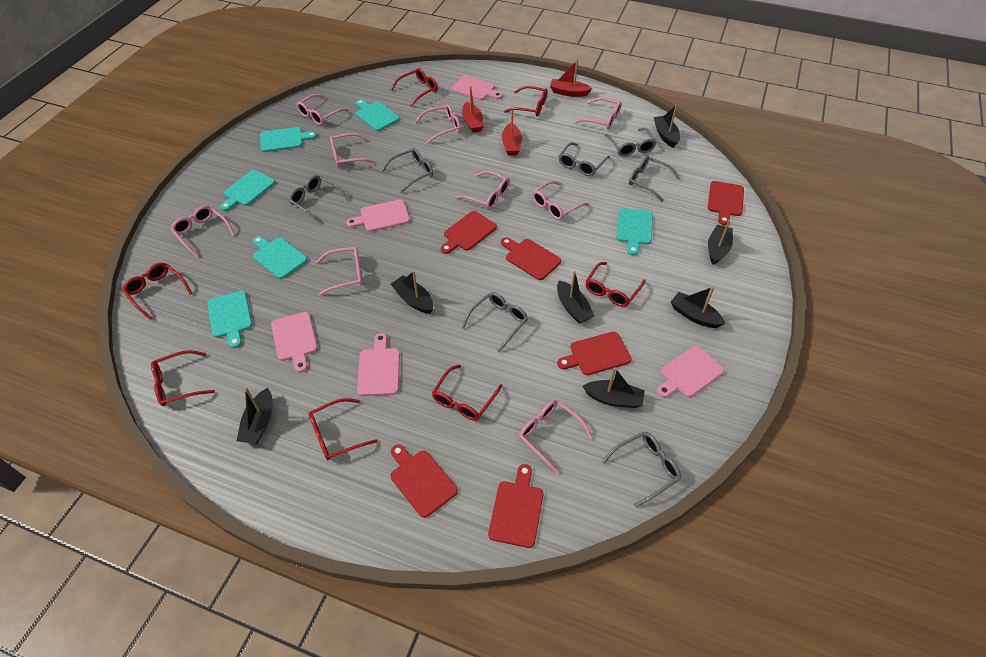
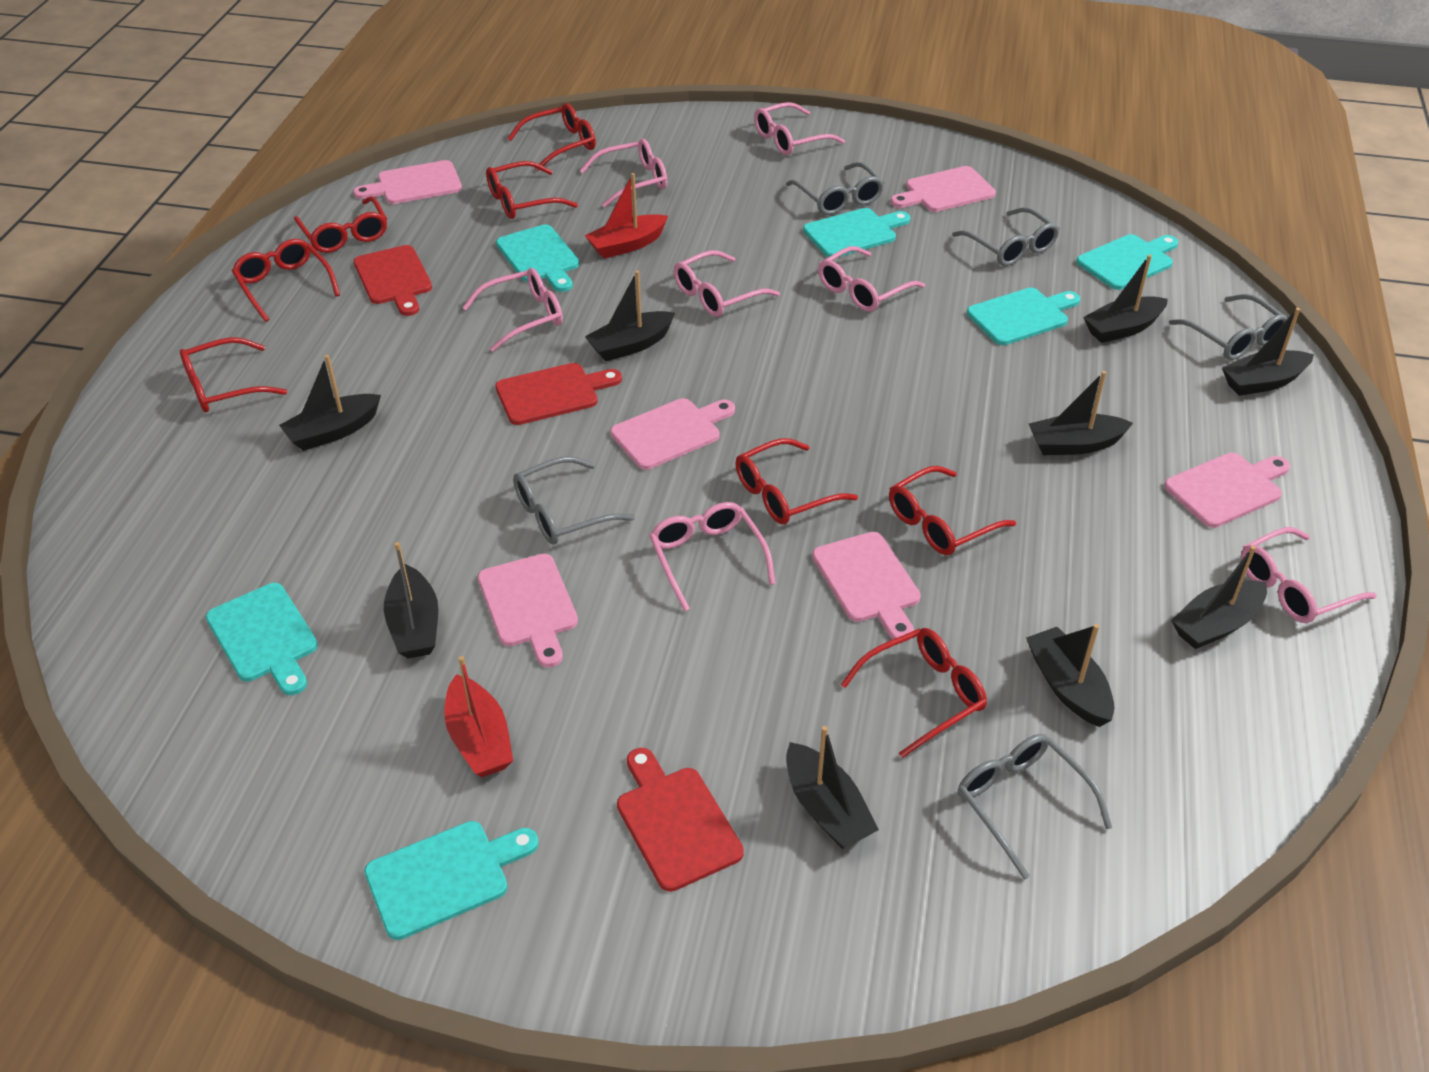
black boat: 7 -> 9
grey glasses: 7 -> 5
pink cutting board: 5 -> 6
pink glasses: 9 -> 7
red boat: 3 -> 2
red cutting board: 6 -> 3
red glasses: 7 -> 8

